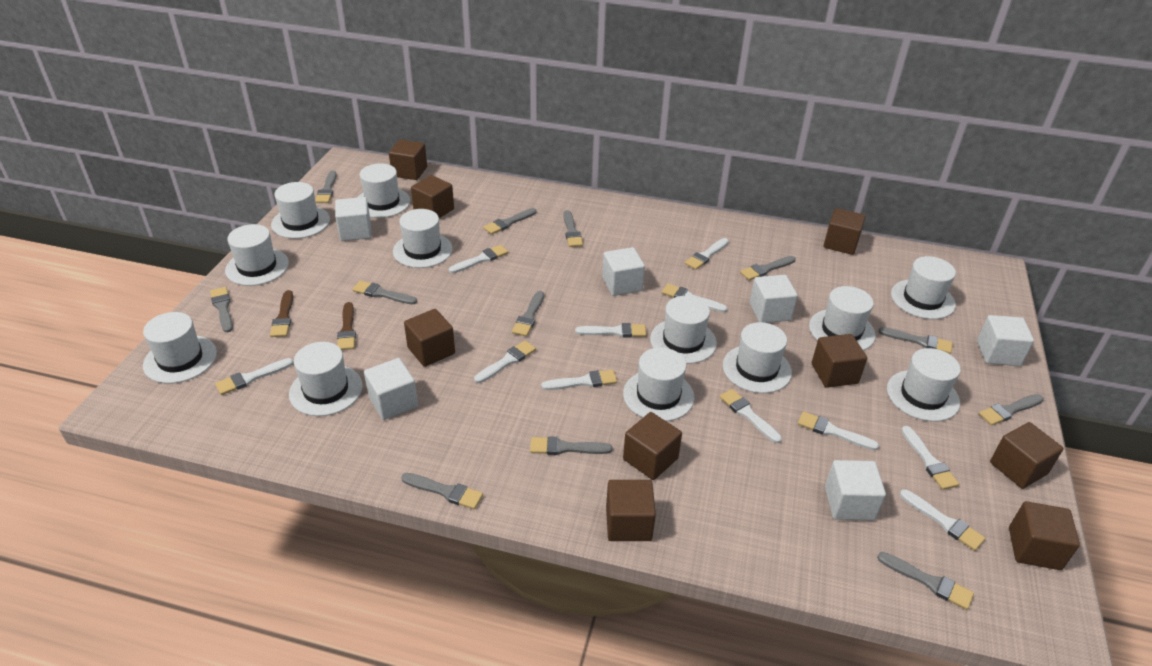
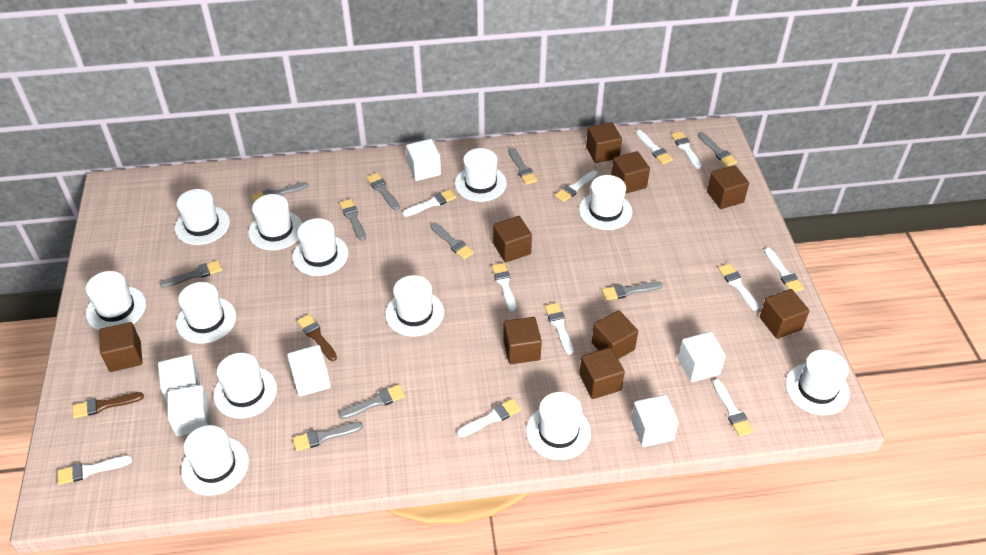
grey brush: 12 -> 10

